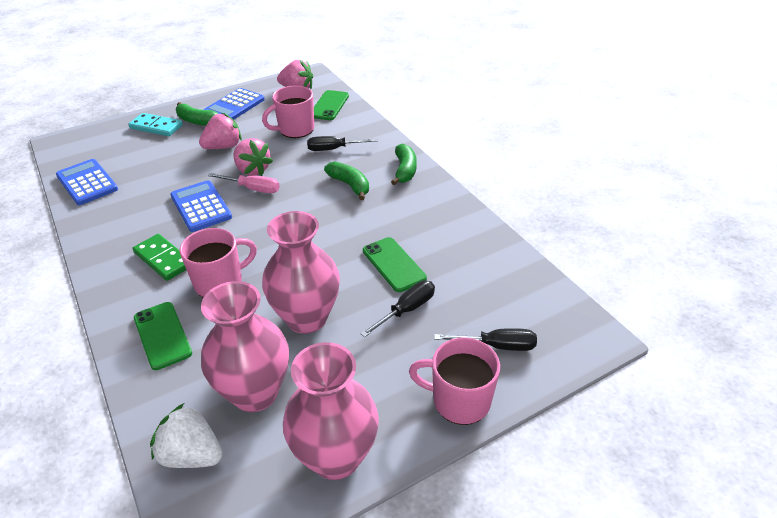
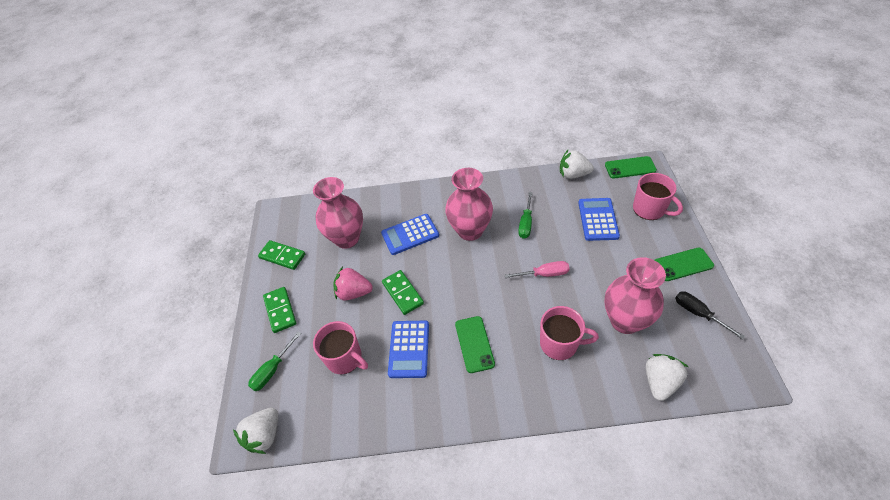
black screwdriver: 3 -> 1
green banana: 3 -> 0
green domino: 1 -> 3
green screwdriver: 0 -> 2
pink strawberry: 3 -> 1
turquoise domino: 1 -> 0
white strawberry: 1 -> 3

